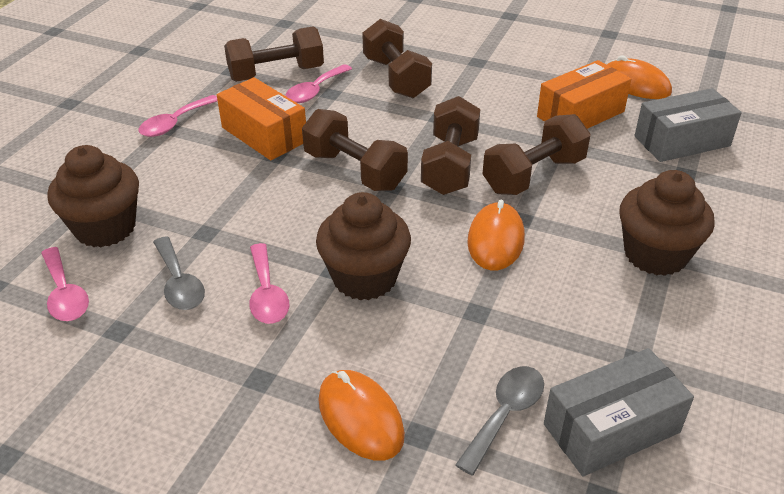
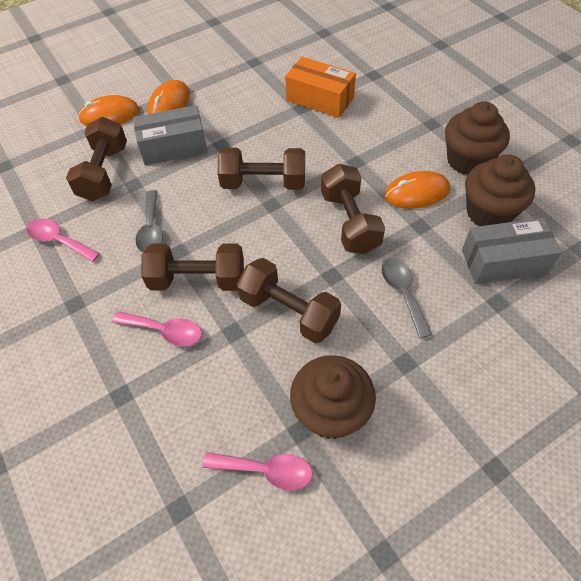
orange box: 2 -> 1
pink spoon: 4 -> 3

